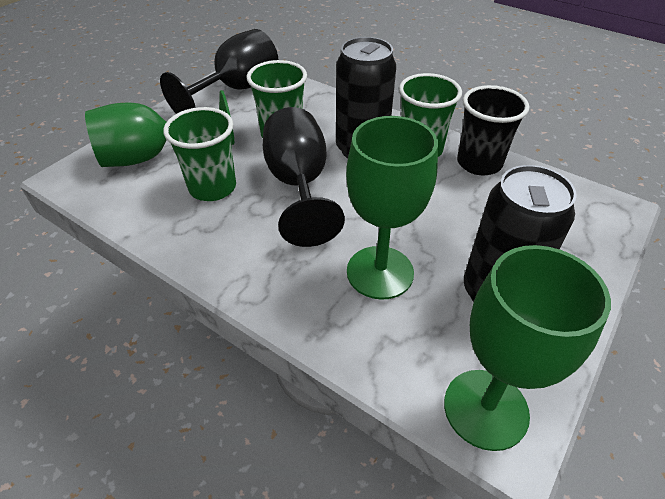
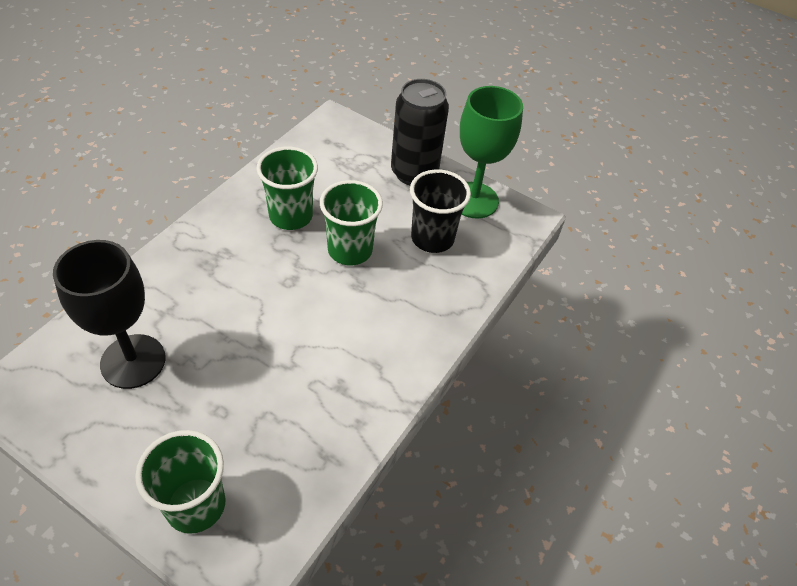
black can: 2 -> 1
black goblet: 2 -> 1
green goblet: 3 -> 1

